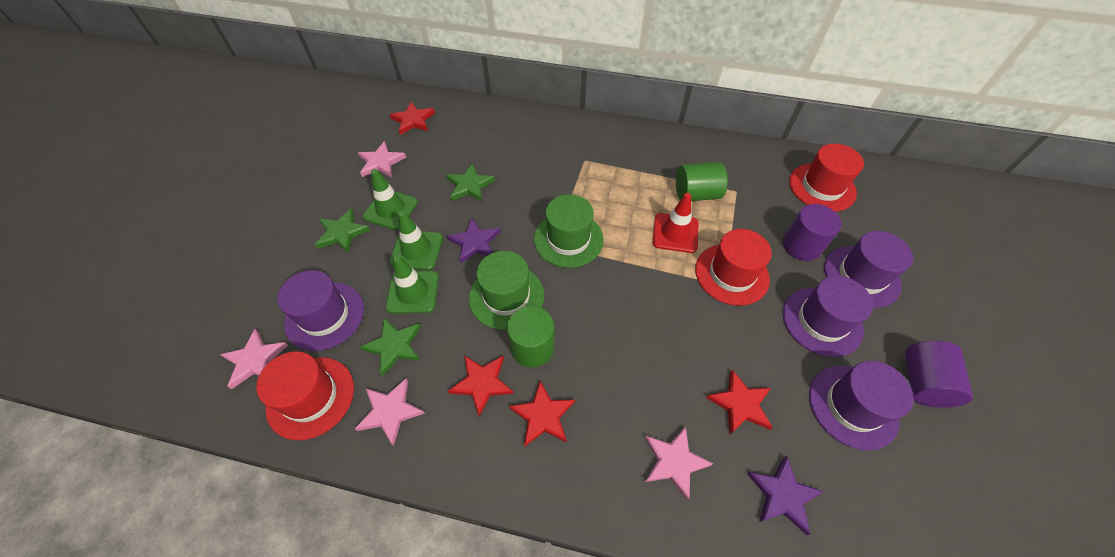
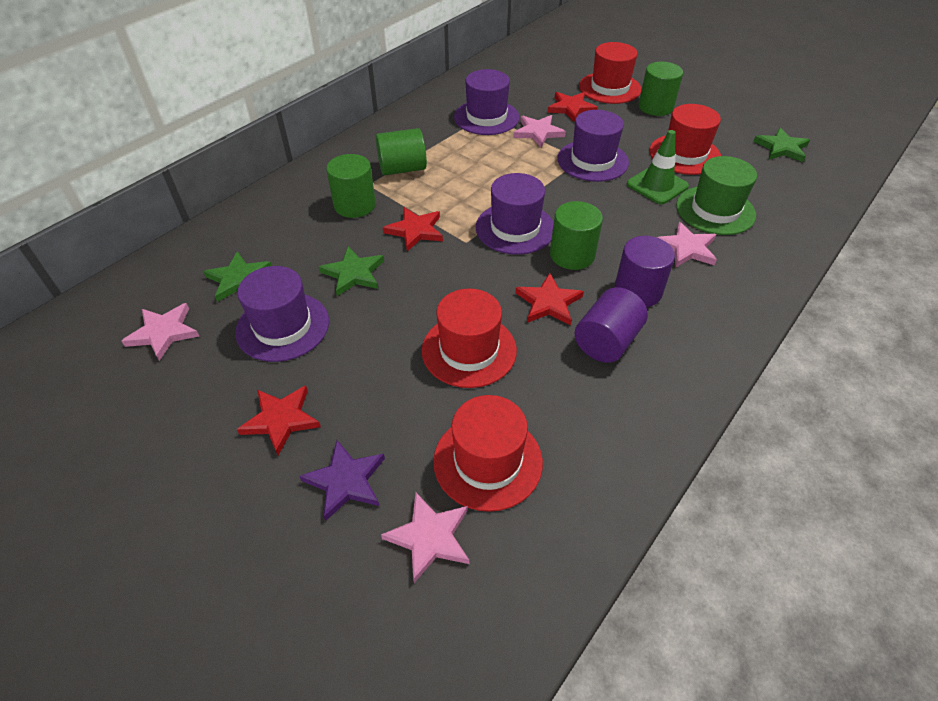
green cylinder: 2 -> 4
green hat: 2 -> 1
green traffic cone: 3 -> 1
purple star: 2 -> 1
red hat: 3 -> 4
red traffic cone: 1 -> 0

